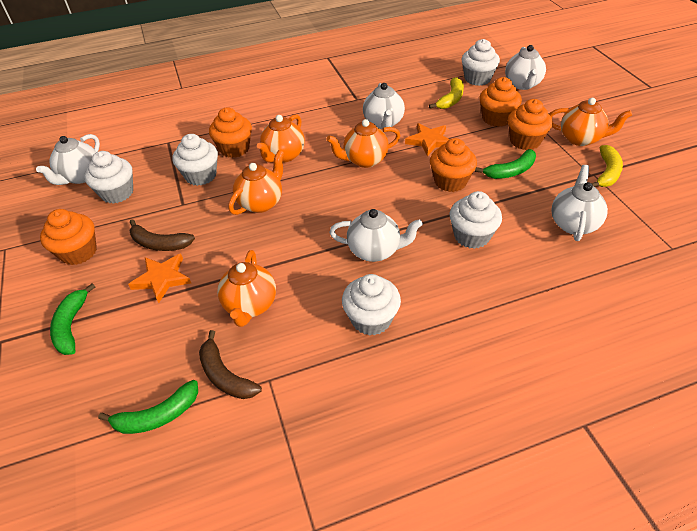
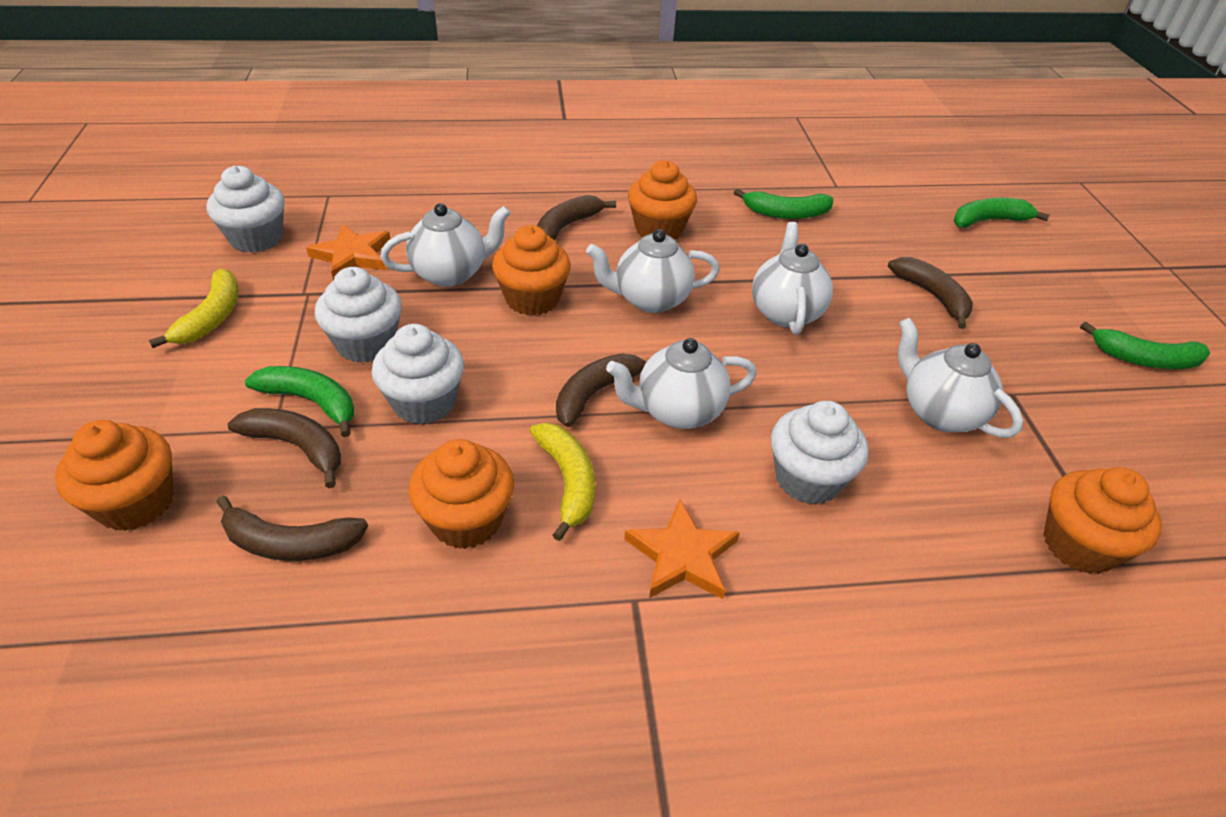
brown banana: 2 -> 5
green banana: 3 -> 4
orange teapot: 5 -> 0
white cupcake: 5 -> 4

